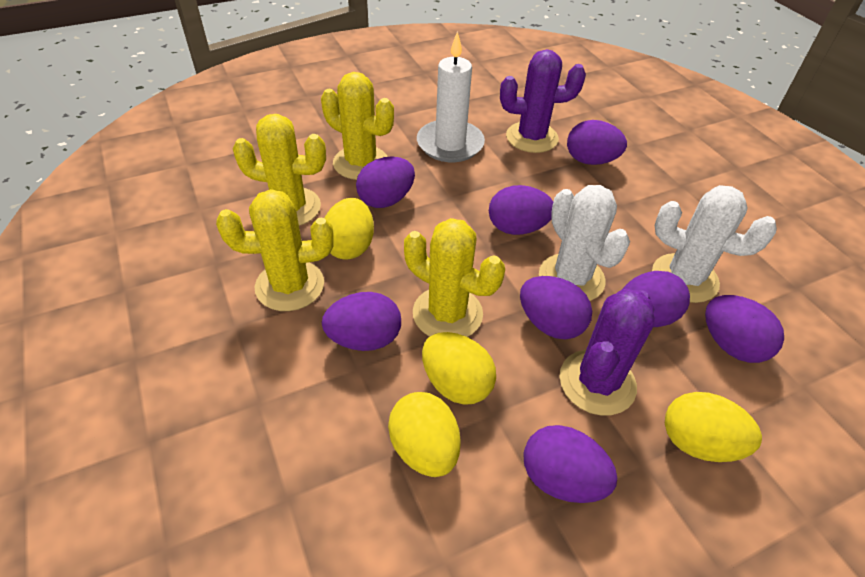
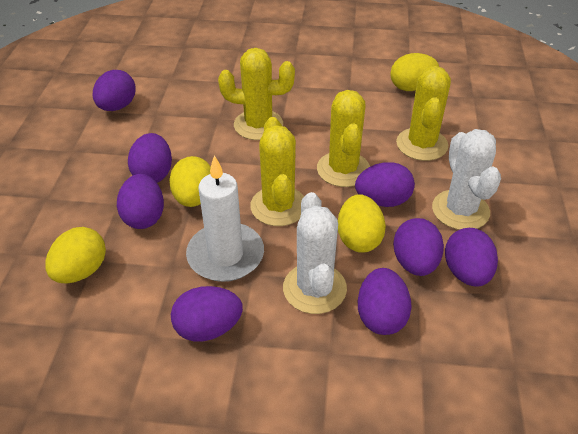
purple cactus: 2 -> 0

